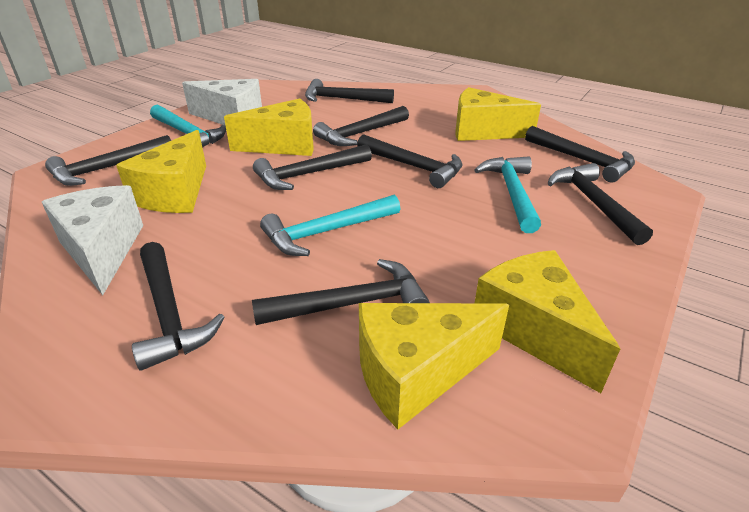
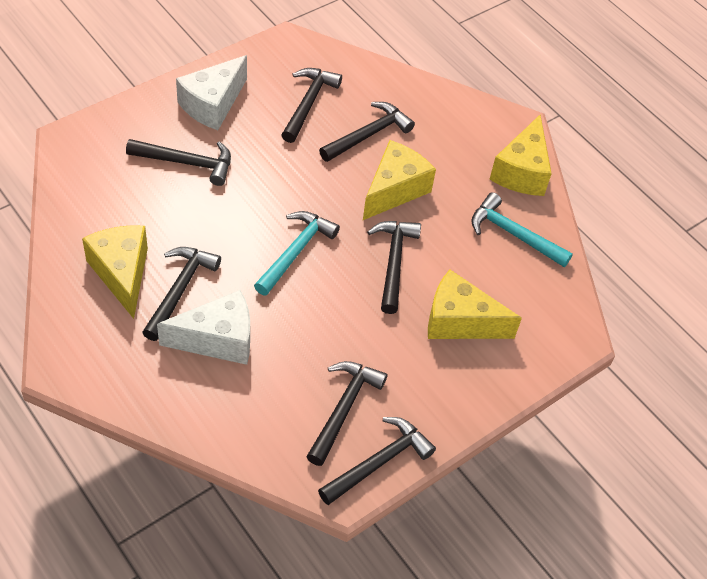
black hammer: 9 -> 7
turquoise hammer: 3 -> 2
yellow cheese: 5 -> 4

